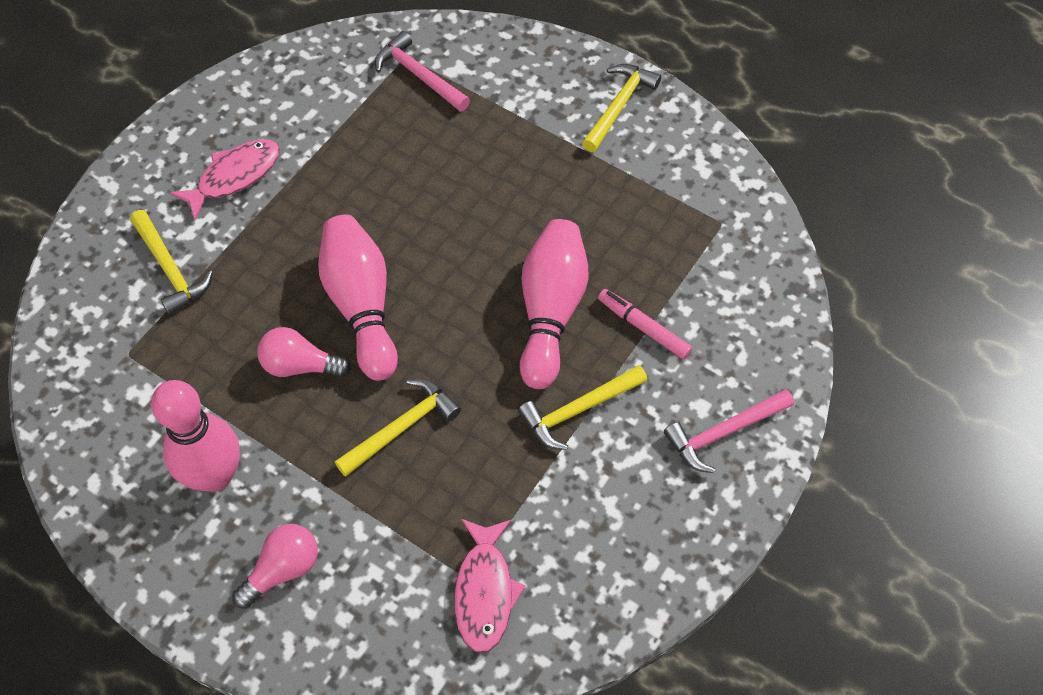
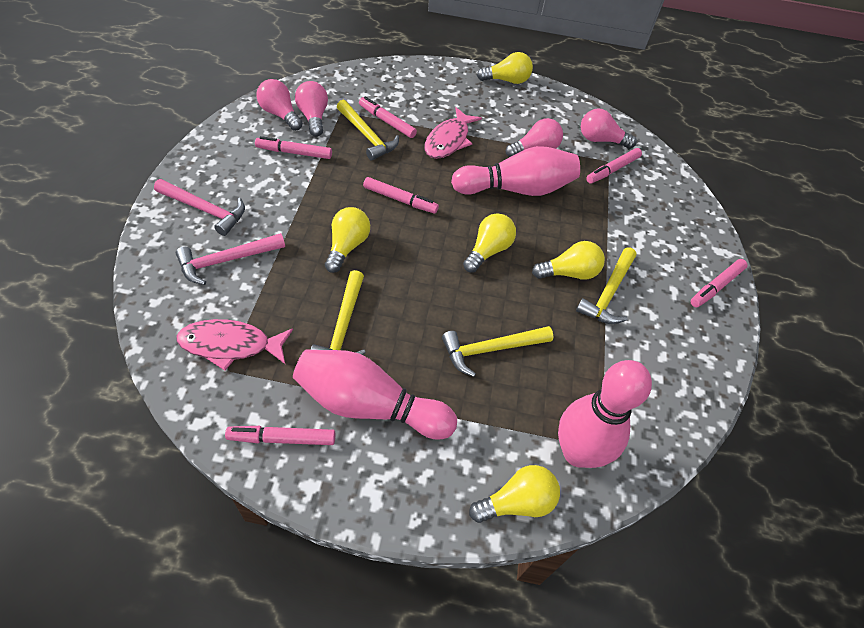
pink light bulb: 2 -> 4
pink marker: 1 -> 6
yellow light bulb: 0 -> 5

